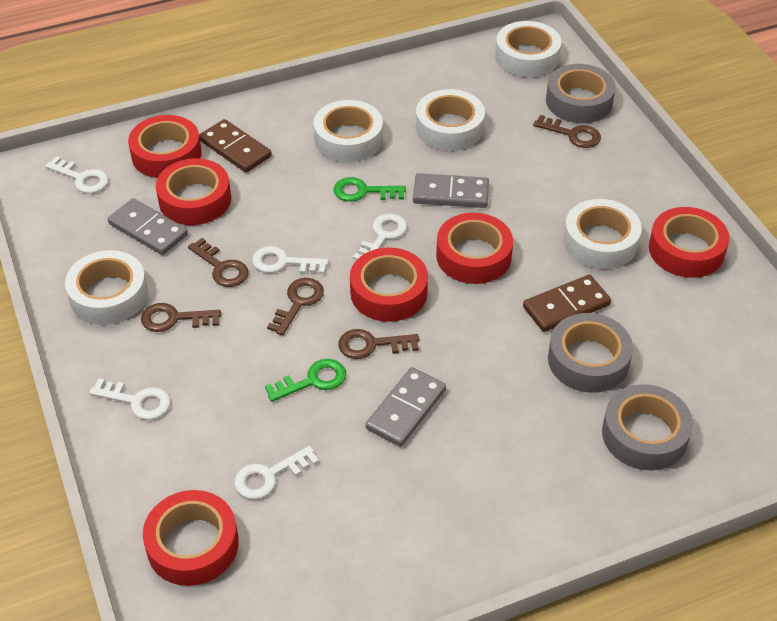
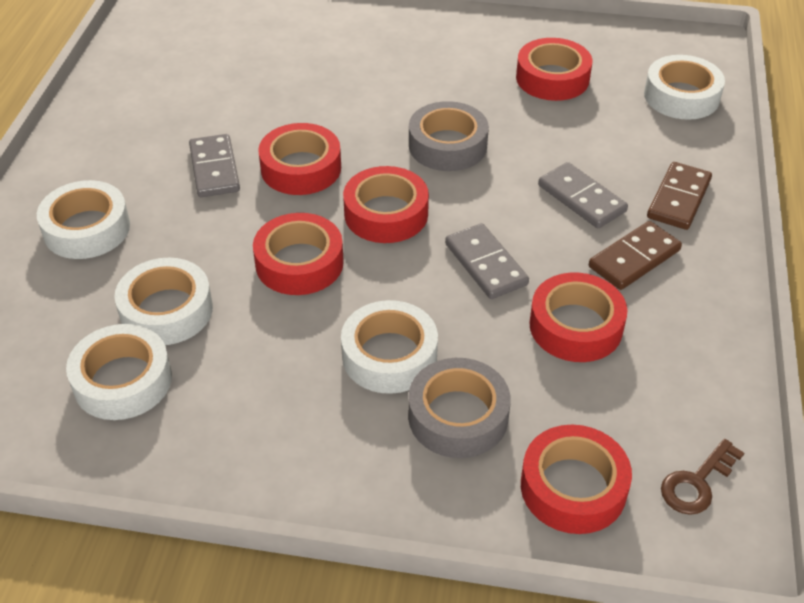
brown key: 5 -> 1
green key: 2 -> 0
grey tape: 3 -> 2
white key: 5 -> 0

